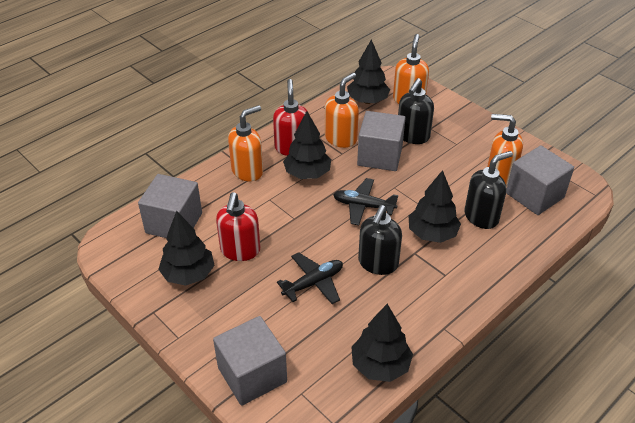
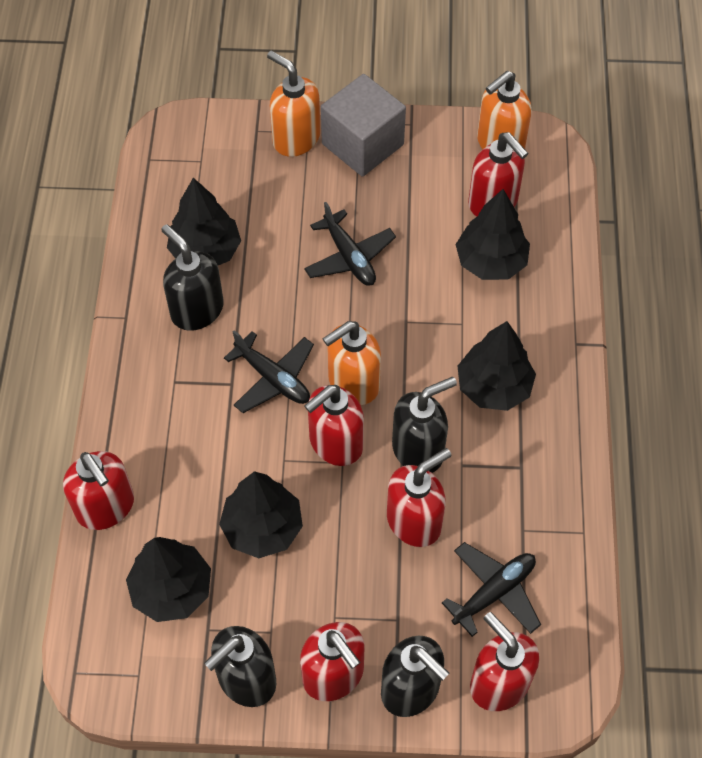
black plane: 2 -> 3
black soap dispenser: 3 -> 4
grey cube: 4 -> 1
orange soap dispenser: 4 -> 3
red soap dispenser: 2 -> 6

